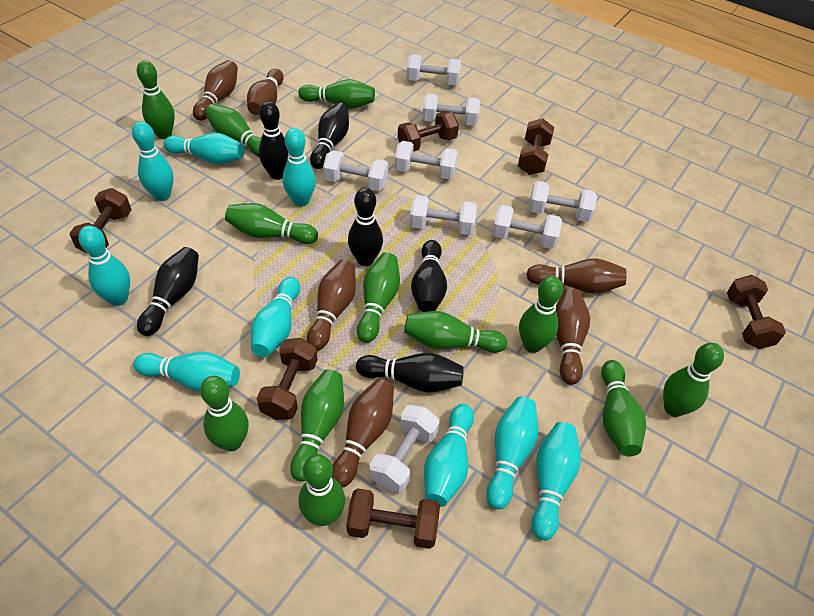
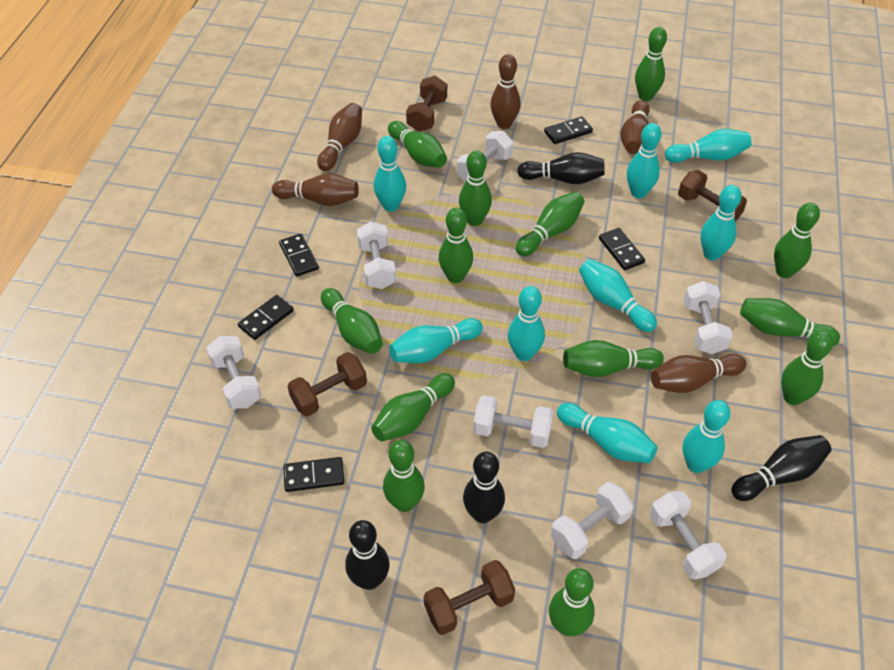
black bowling pin: 6 -> 4
black domino: 0 -> 5
brown bowling pin: 6 -> 5
brown dumbbell: 6 -> 4
green bowling pin: 12 -> 13
white dumbbell: 8 -> 7

